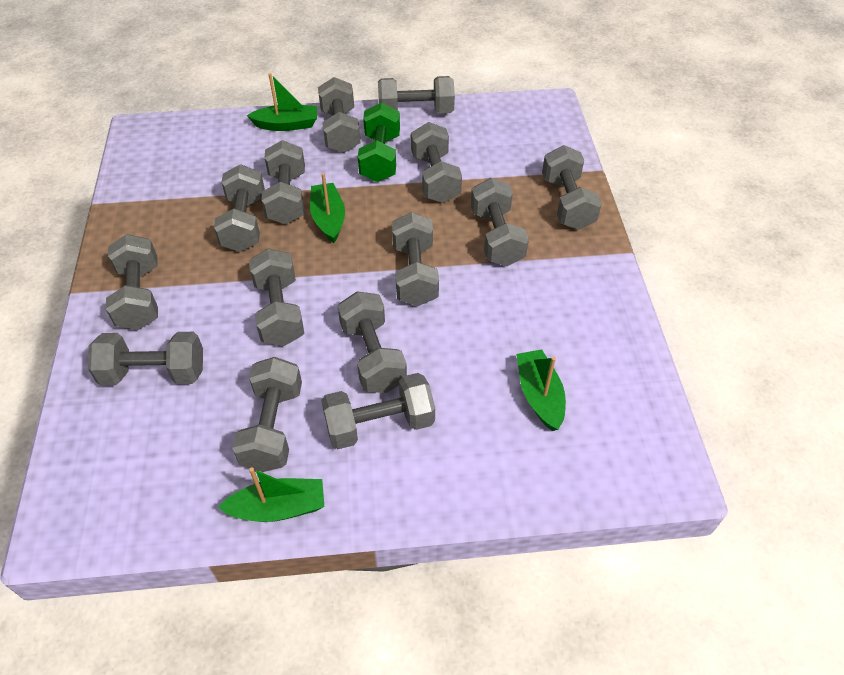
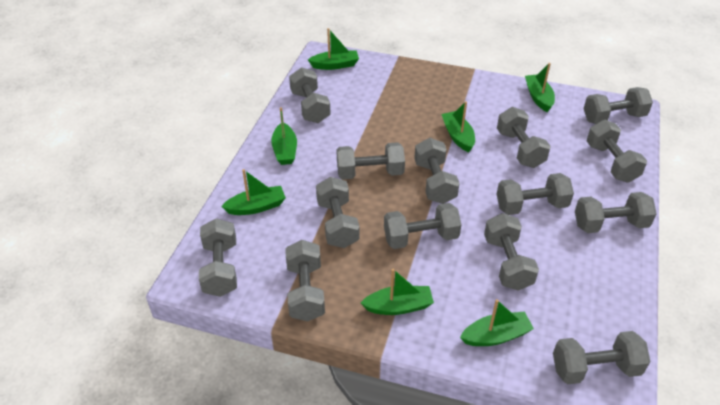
green boat: 4 -> 7
green dumbbell: 1 -> 0

